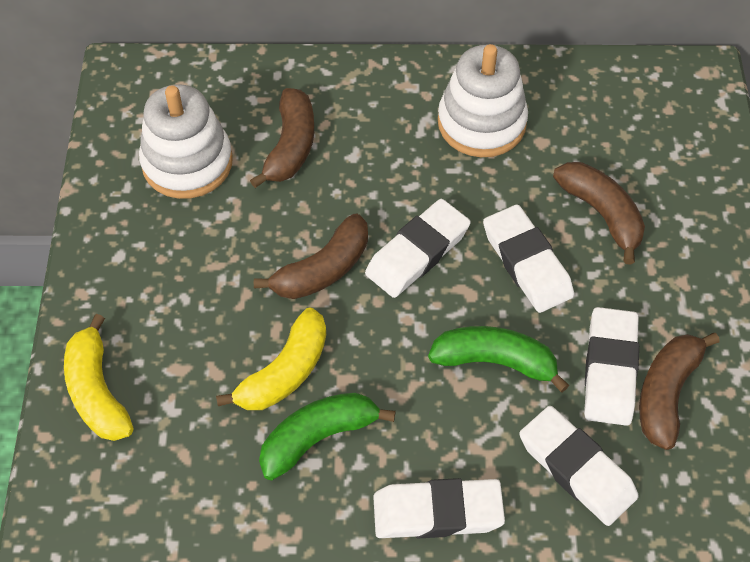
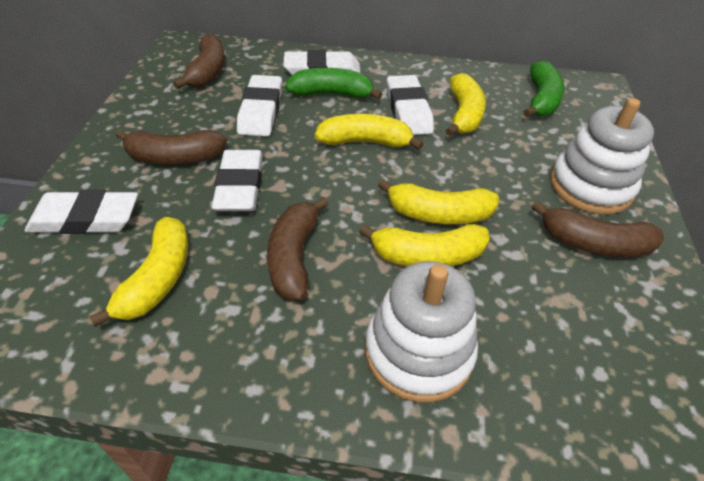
yellow banana: 2 -> 5

